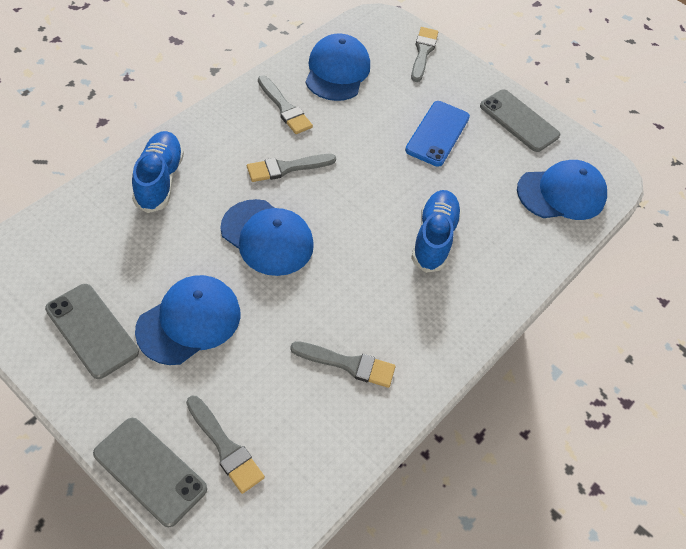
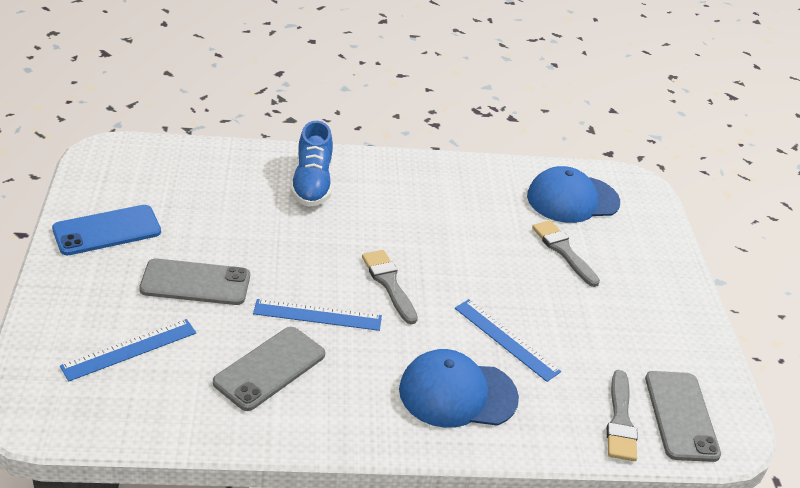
blue cap: 4 -> 2
blue ruler: 0 -> 3
blue shoe: 2 -> 1
grey brush: 5 -> 3

